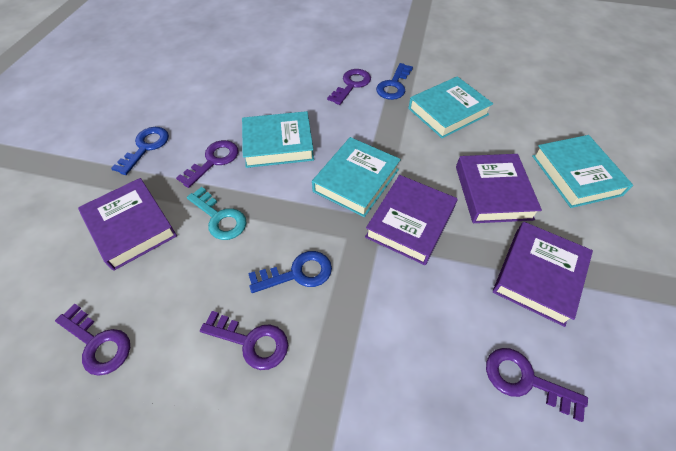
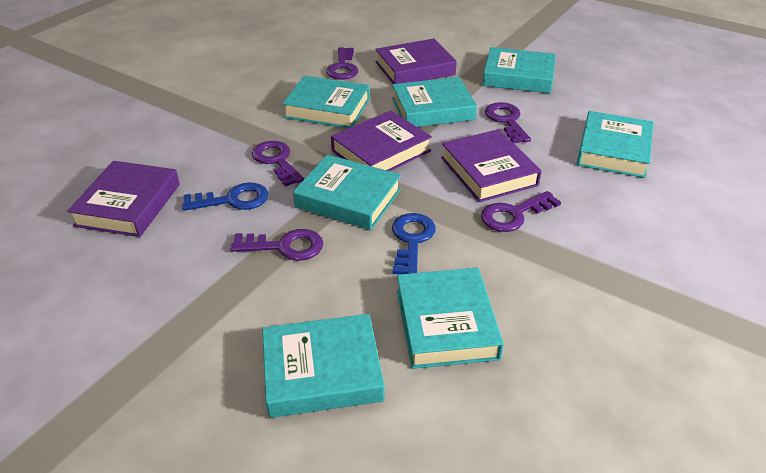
blue key: 3 -> 2
turquoise book: 4 -> 7
turquoise key: 1 -> 0

